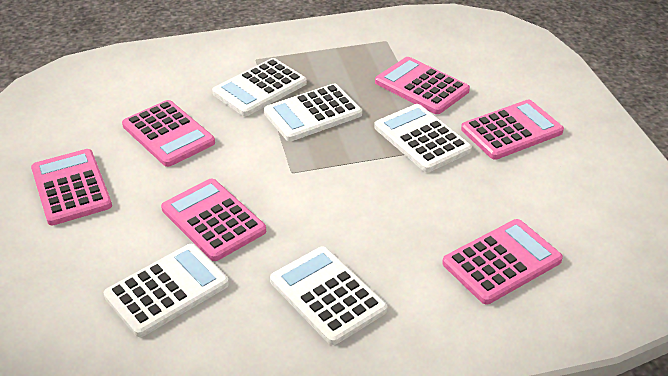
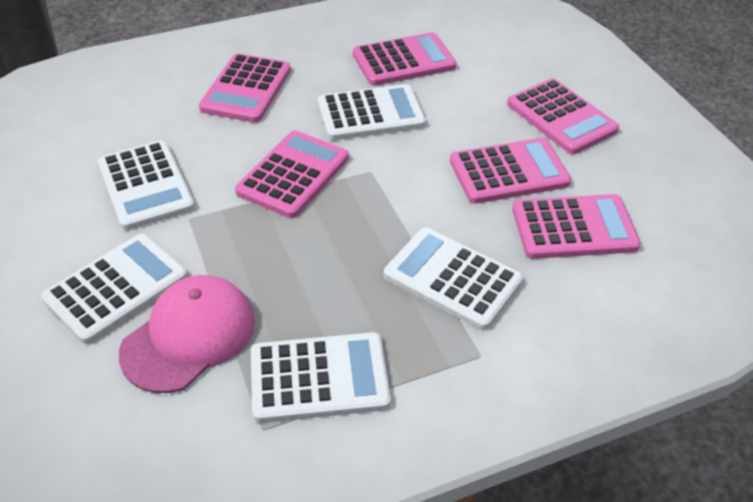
pink cap: 0 -> 1

